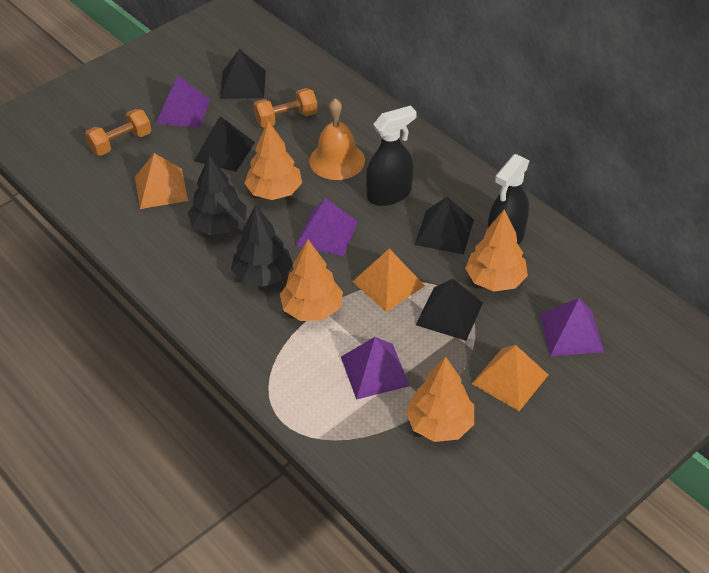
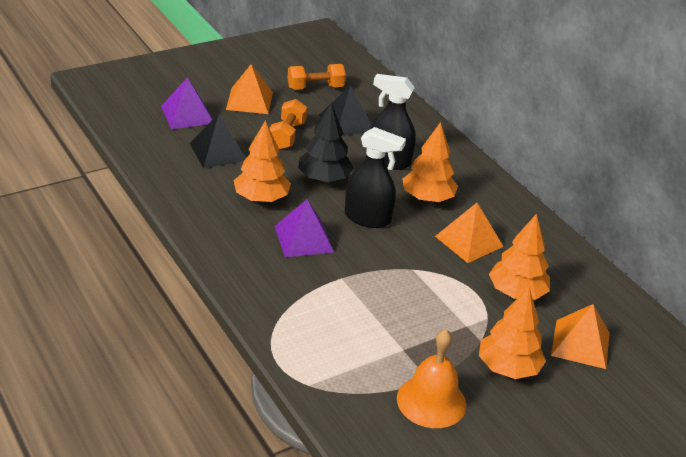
black pyramid: 4 -> 2
black tree: 2 -> 1
purple pyramid: 4 -> 2

